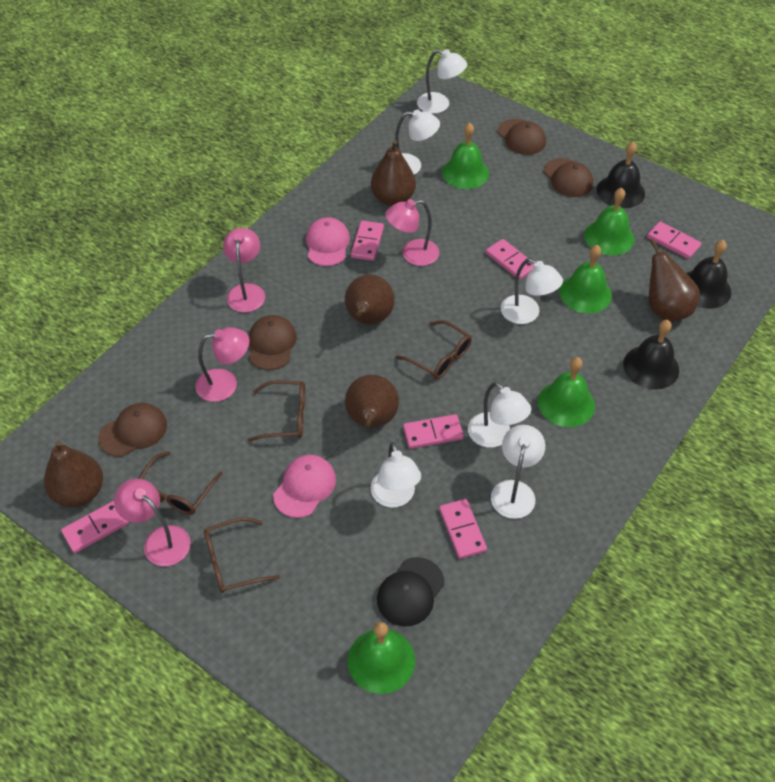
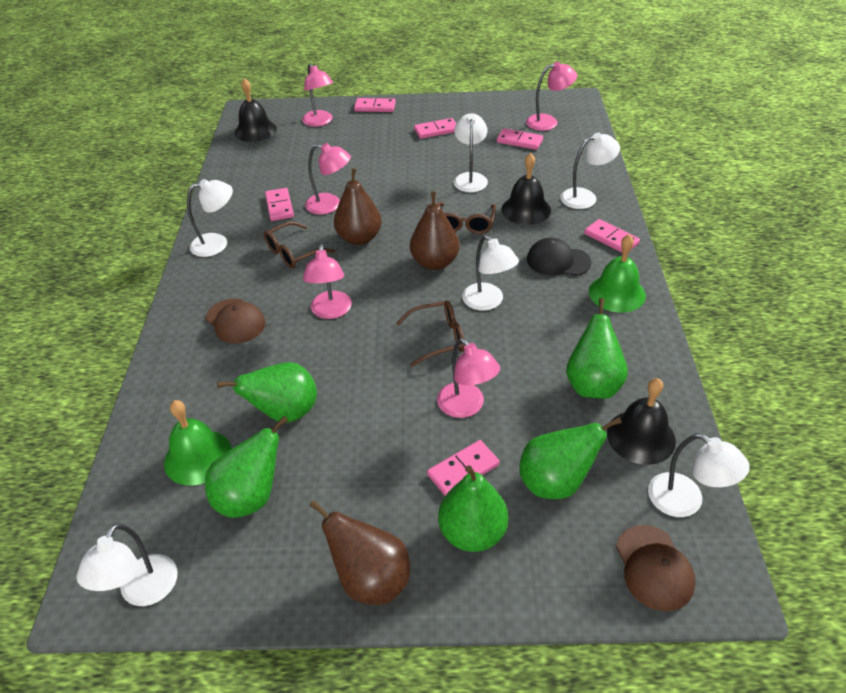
brown cap: 4 -> 2
brown glasses: 4 -> 3
brown pear: 5 -> 3
green bell: 5 -> 2
green pear: 0 -> 5
pink cap: 2 -> 0
pink lamp: 4 -> 5

